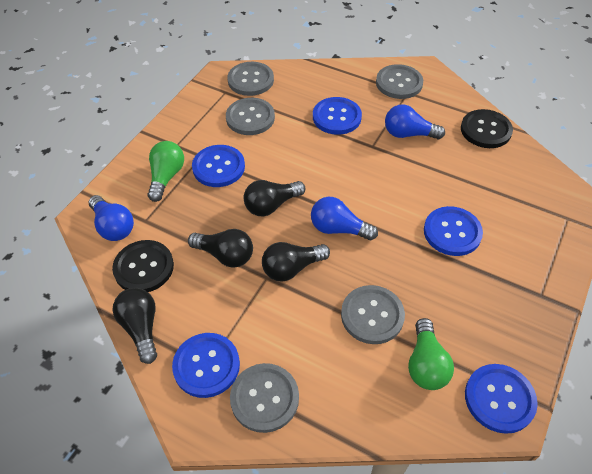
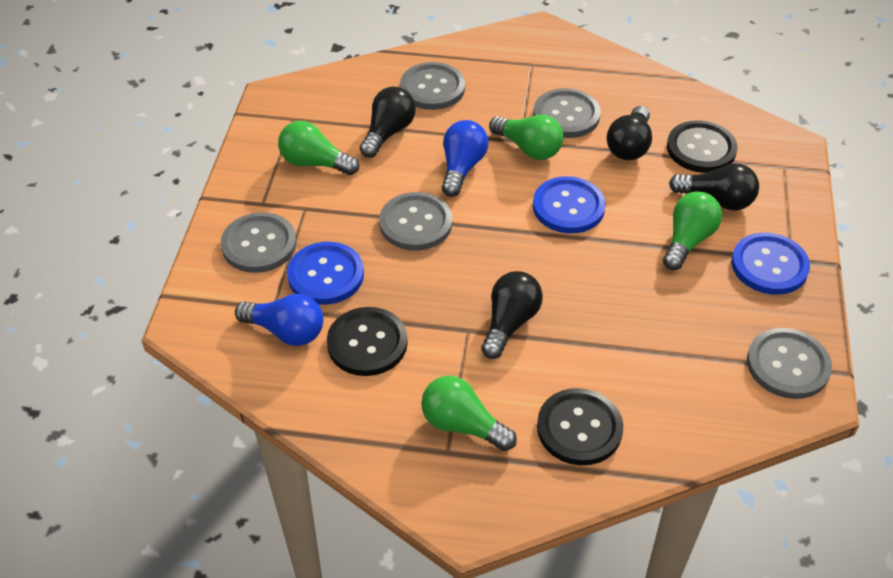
black button: 2 -> 3
blue button: 5 -> 3
blue light bulb: 3 -> 2
green light bulb: 2 -> 4

